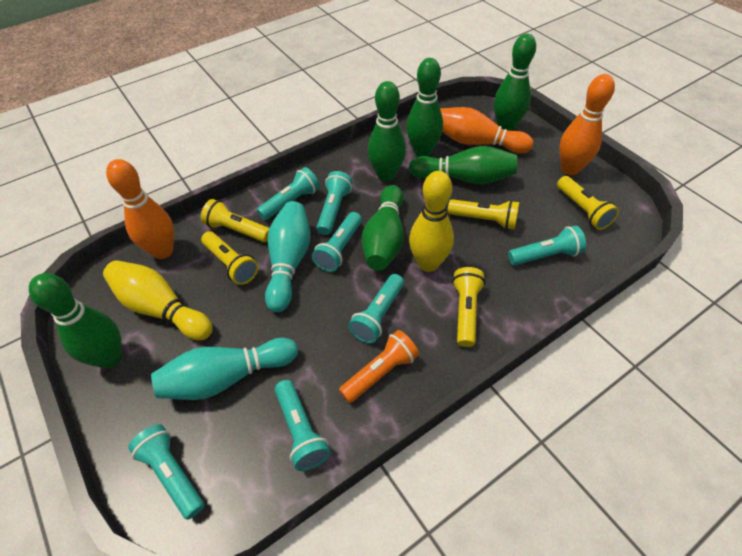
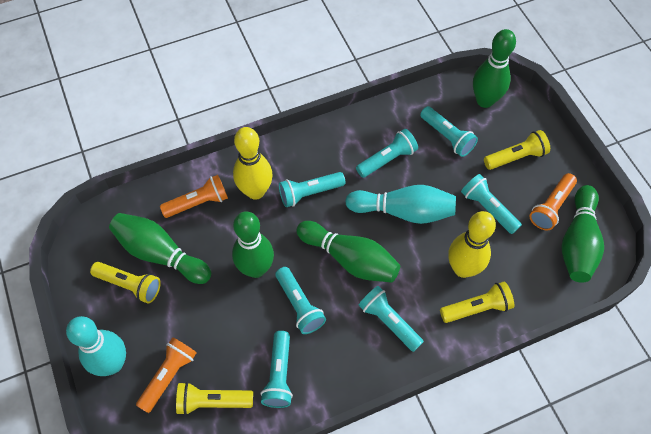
green bowling pin: 6 -> 5
orange bowling pin: 3 -> 0
orange flashlight: 1 -> 3
yellow flashlight: 5 -> 4

